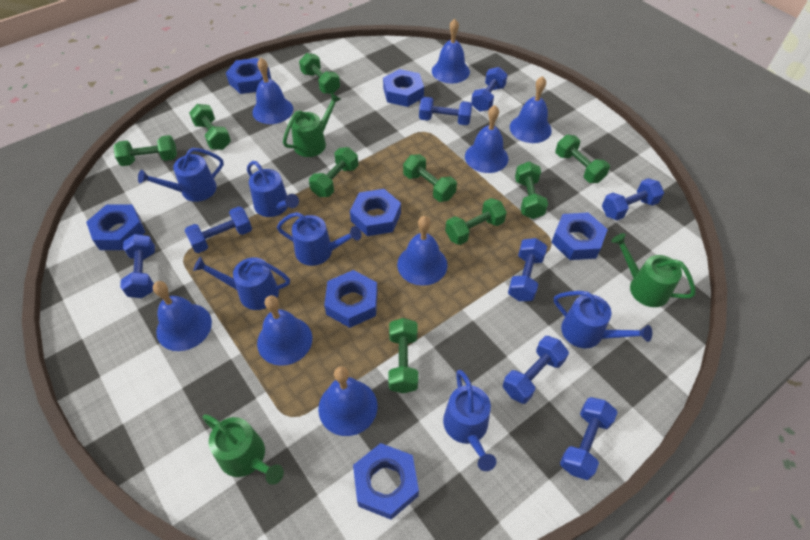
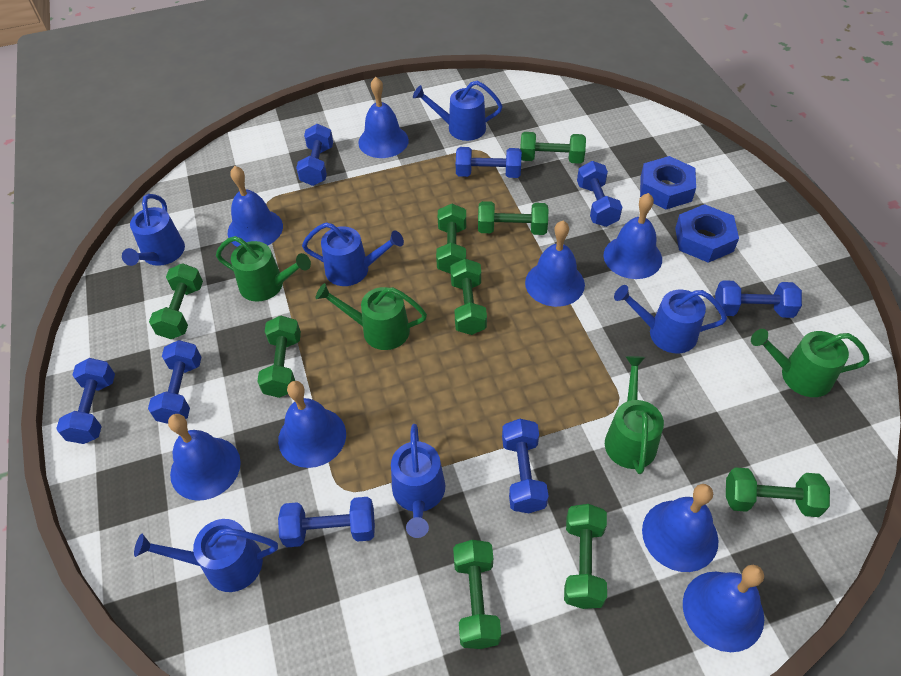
blue nut: 7 -> 2
green watering can: 3 -> 4

